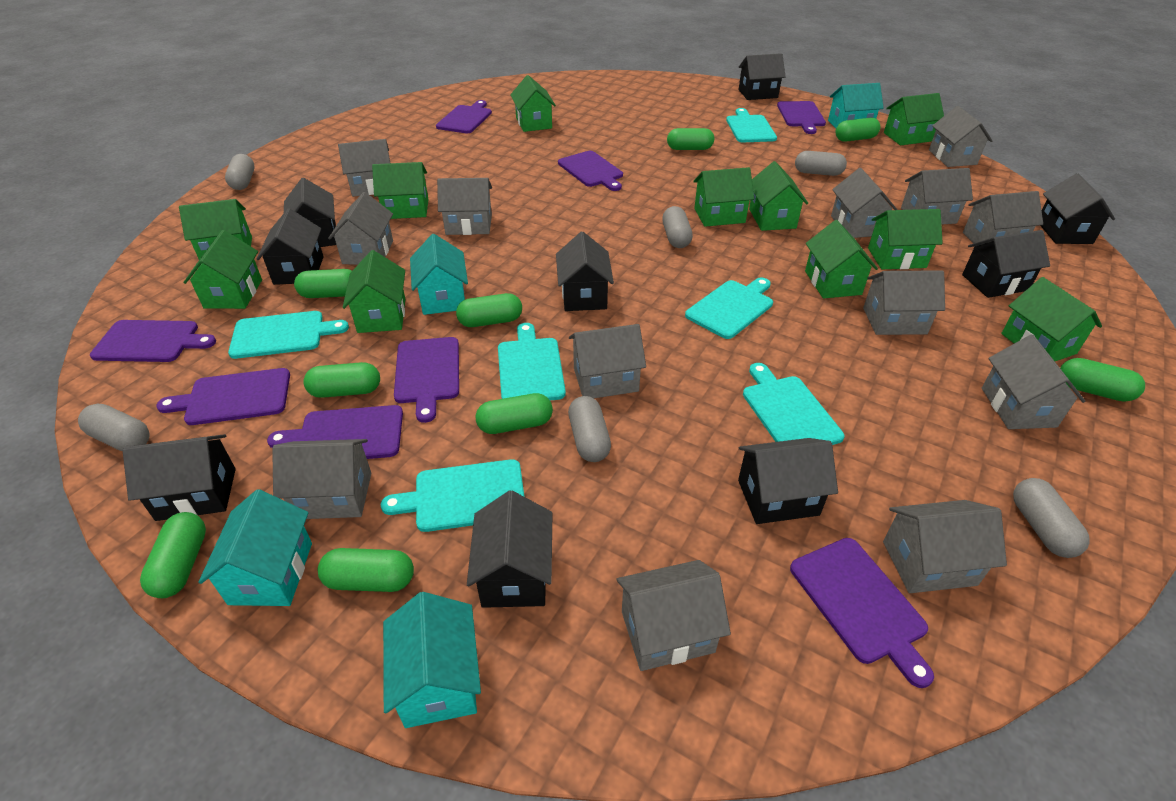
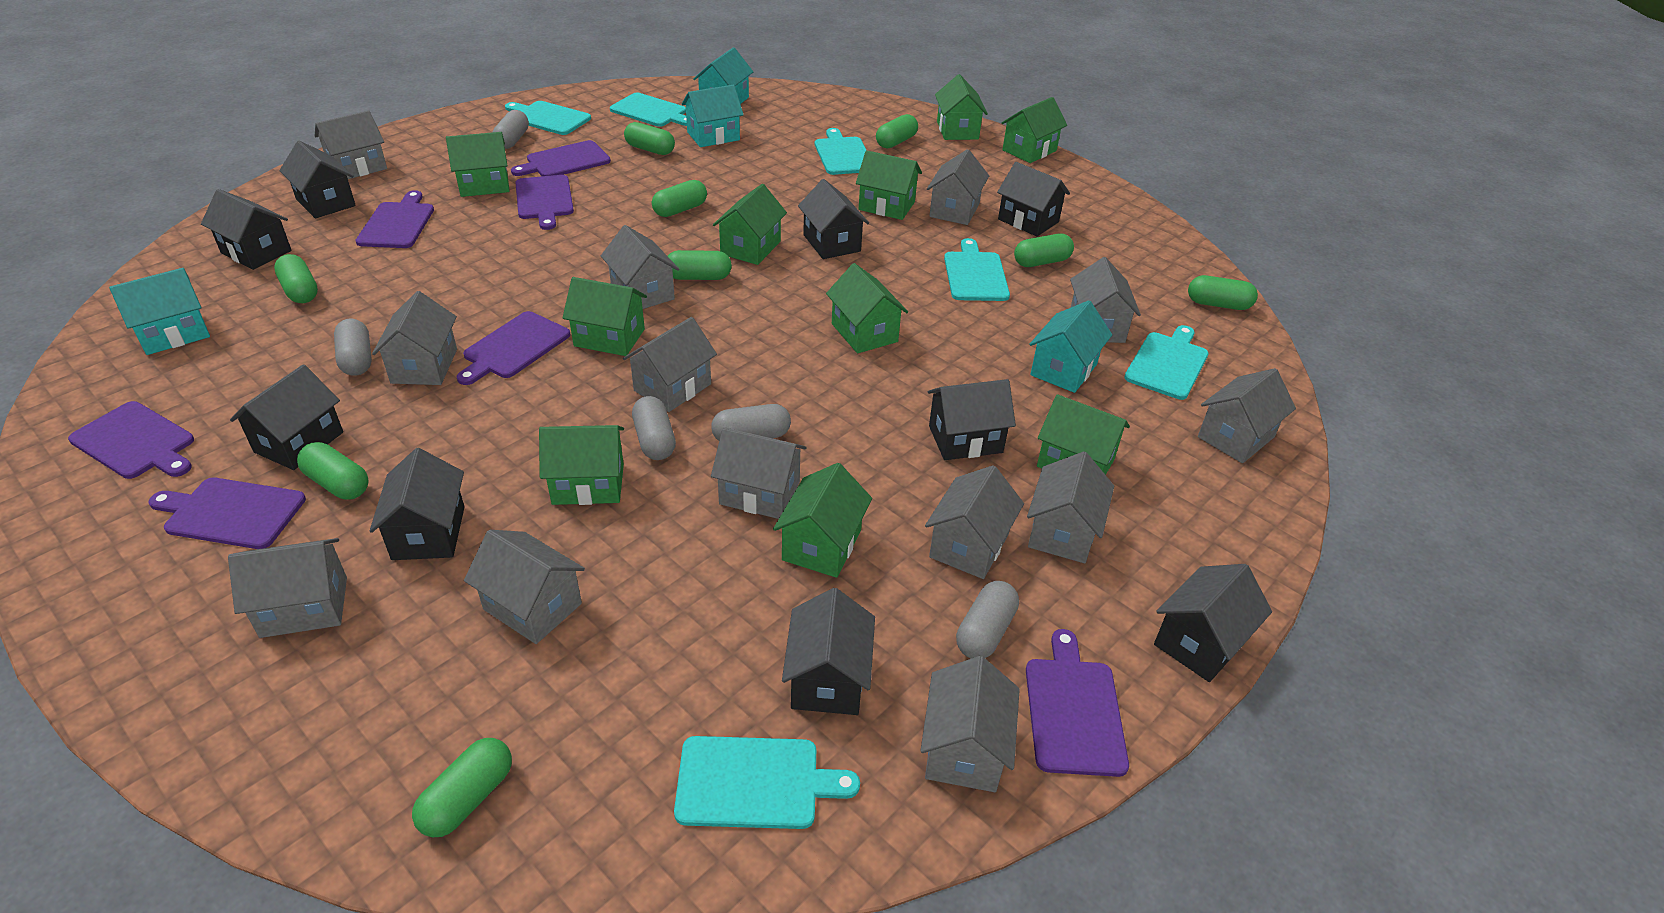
green house: 11 -> 10
grey capsule: 6 -> 5
purple cutting board: 8 -> 7

